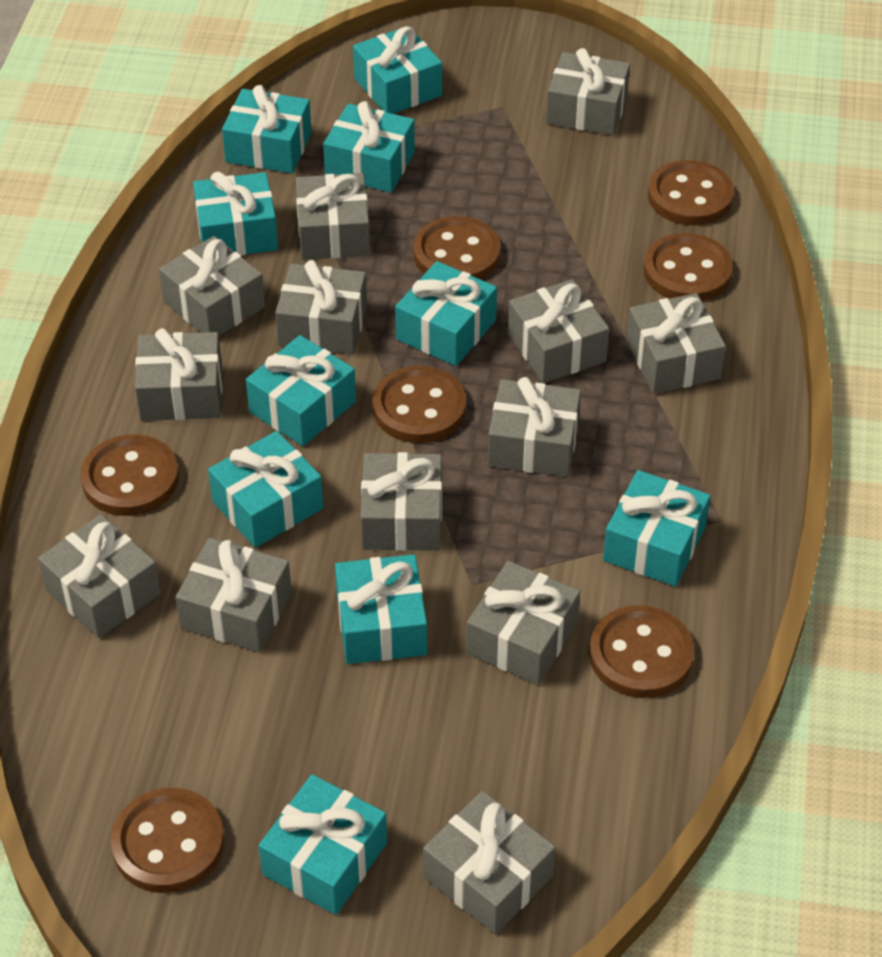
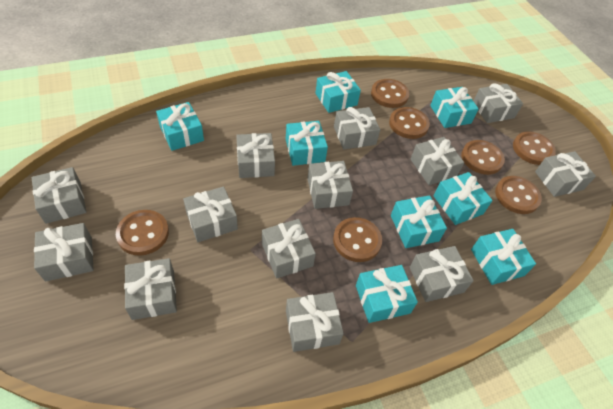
turquoise gift: 10 -> 8

